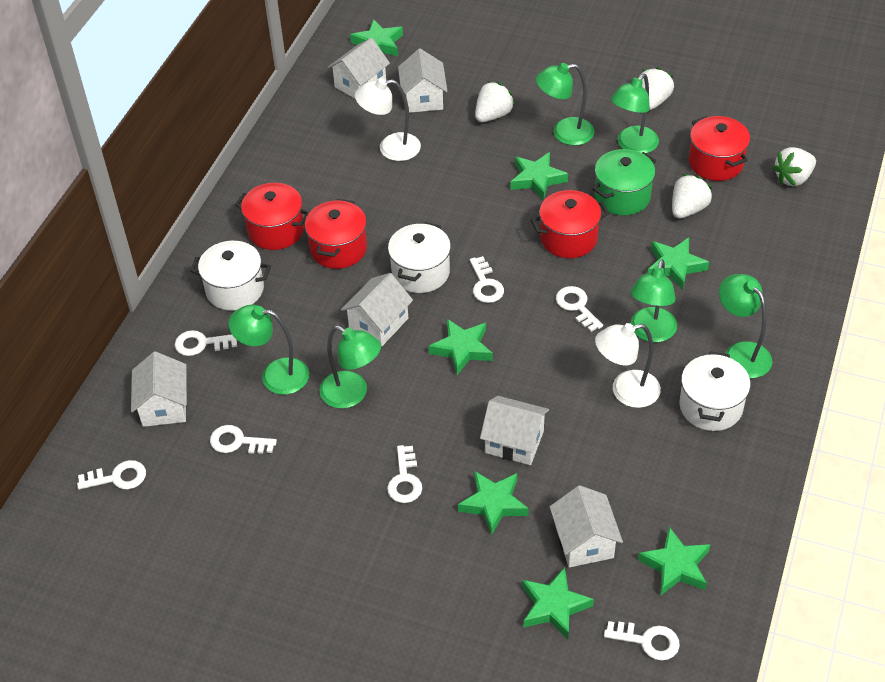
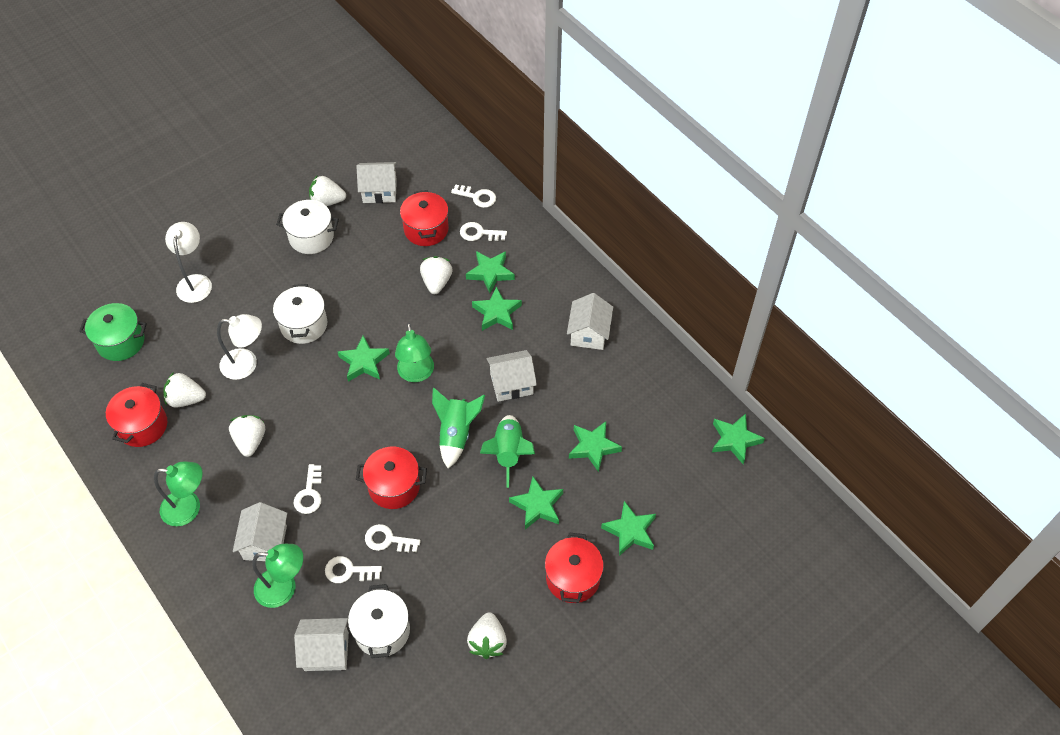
green lamp: 6 -> 3
green rocket: 0 -> 2
white house: 6 -> 5
white key: 7 -> 5
white strawberry: 4 -> 5

